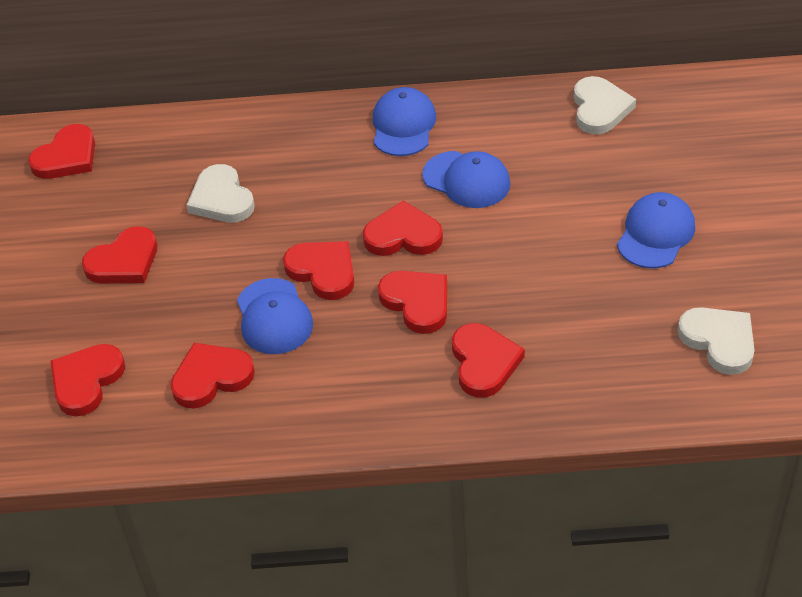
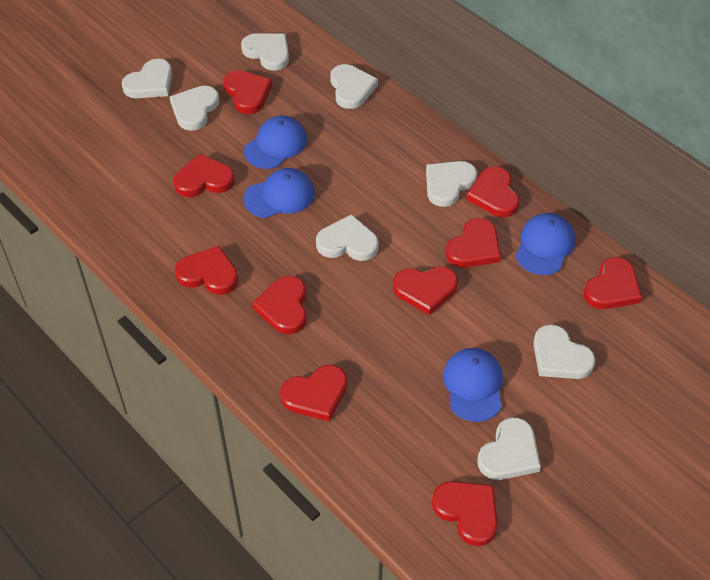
red heart: 8 -> 10
white heart: 3 -> 8

